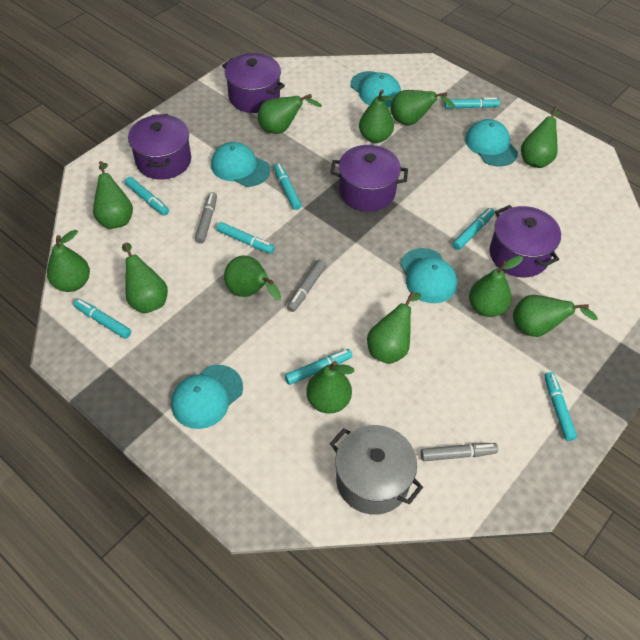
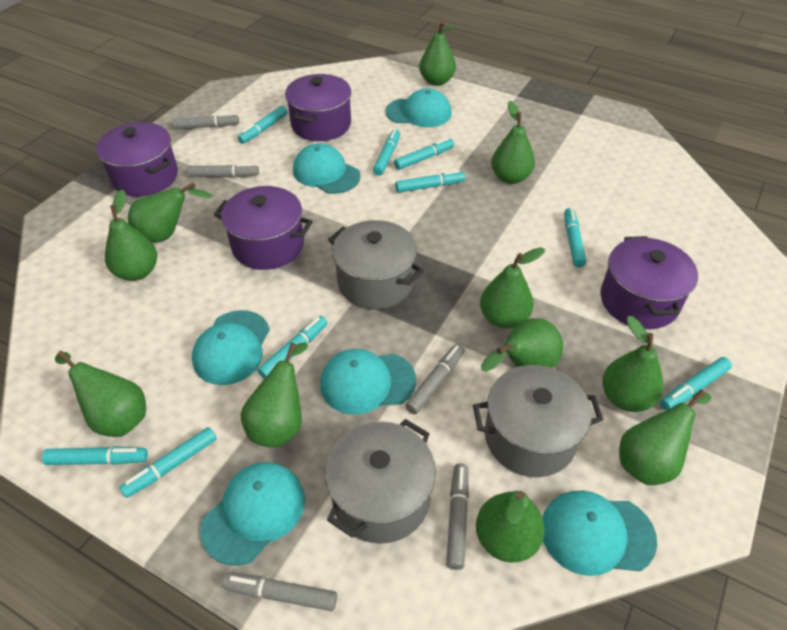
green pear: 12 -> 11
grey marker: 3 -> 5
grey pot: 1 -> 3
turquoise cap: 5 -> 6
turquoise marker: 8 -> 9

